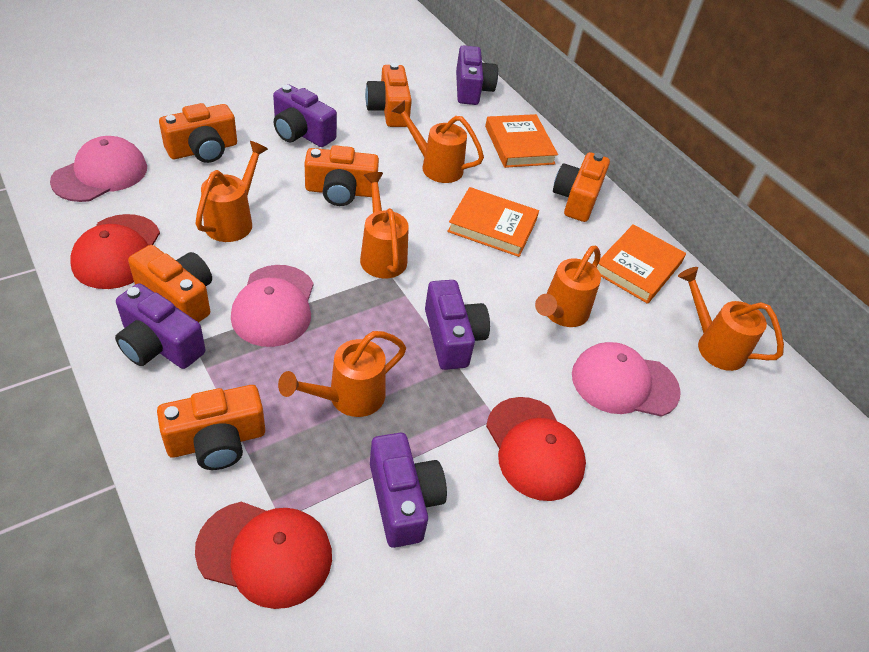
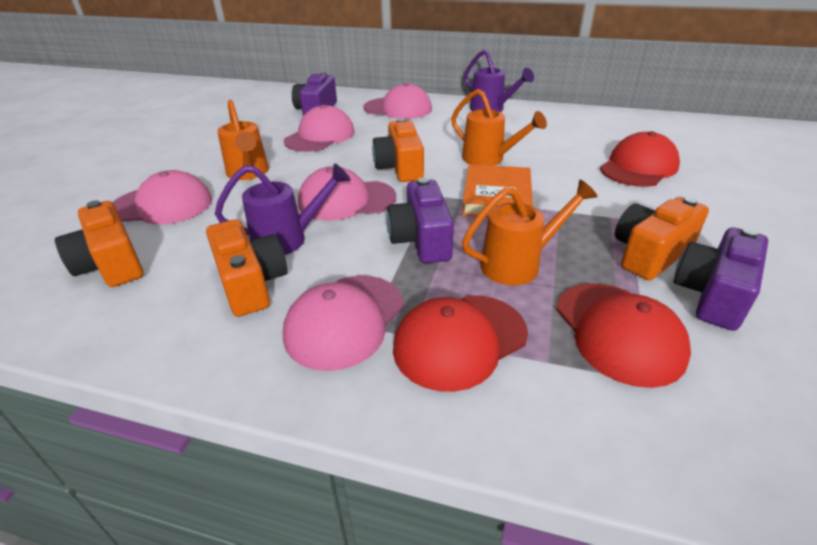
orange book: 3 -> 1
orange camera: 6 -> 4
orange watering can: 6 -> 3
pink cap: 3 -> 5
purple camera: 5 -> 3
purple watering can: 0 -> 2

